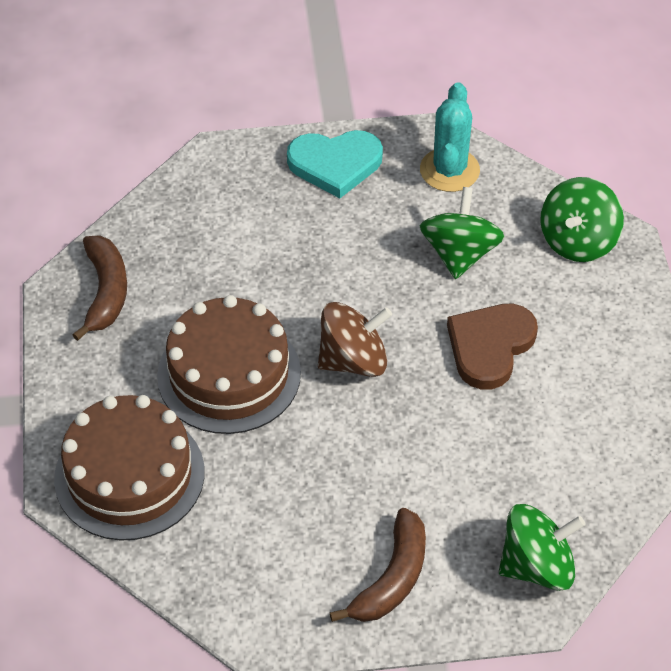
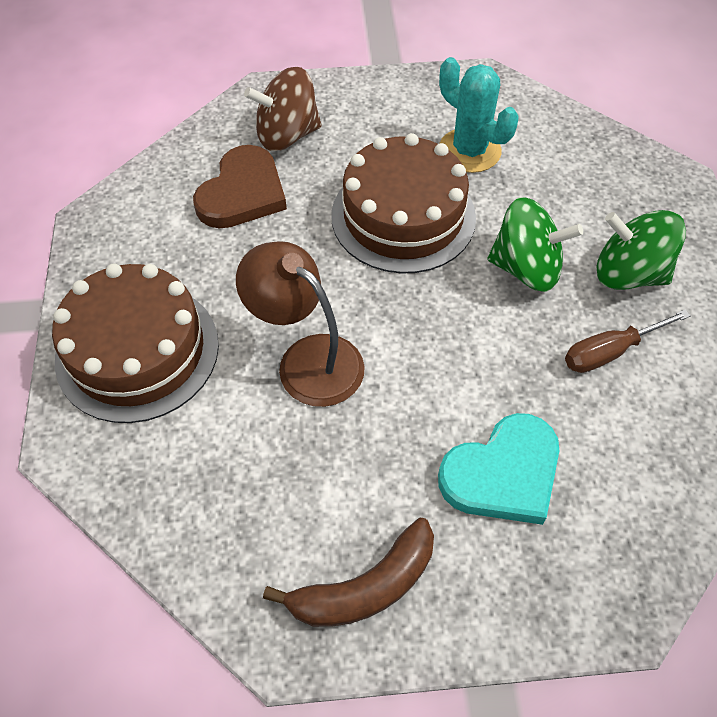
brown banana: 2 -> 1
brown lamp: 0 -> 1
brown screwdriver: 0 -> 1
green spinning top: 3 -> 2

